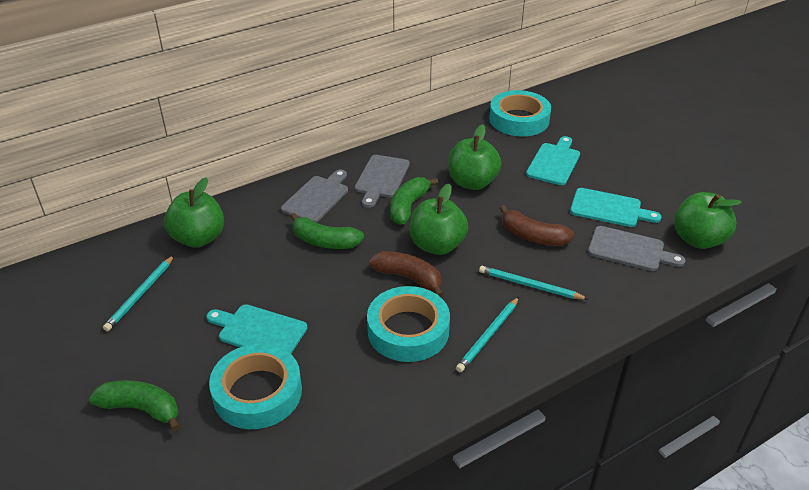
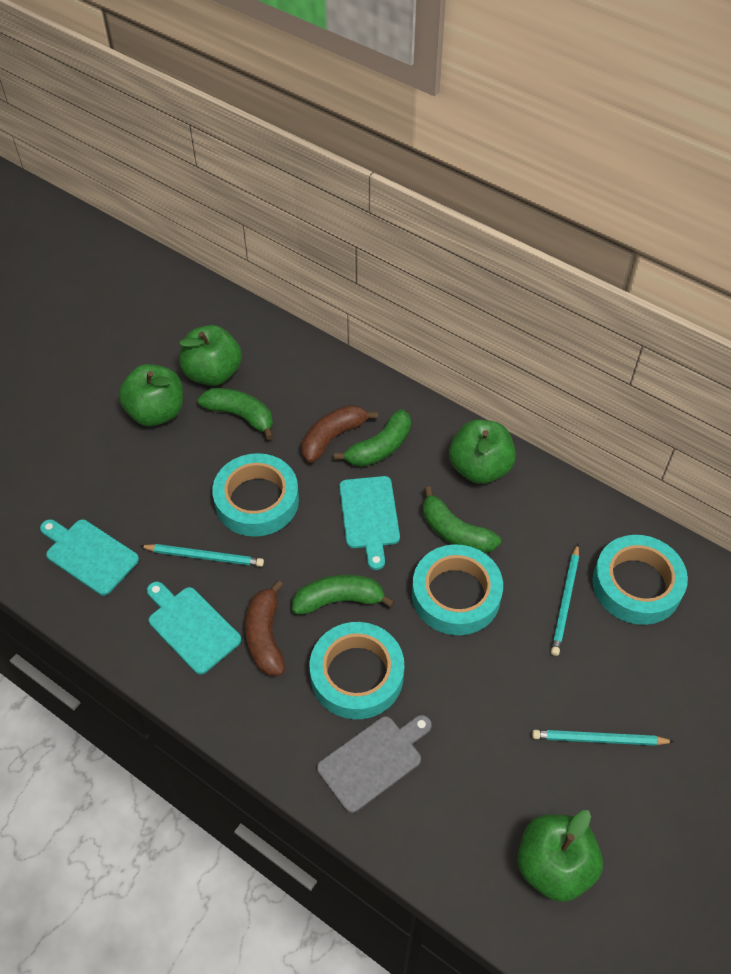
green banana: 3 -> 4
grey cutting board: 3 -> 1
turquoise tape: 3 -> 4

